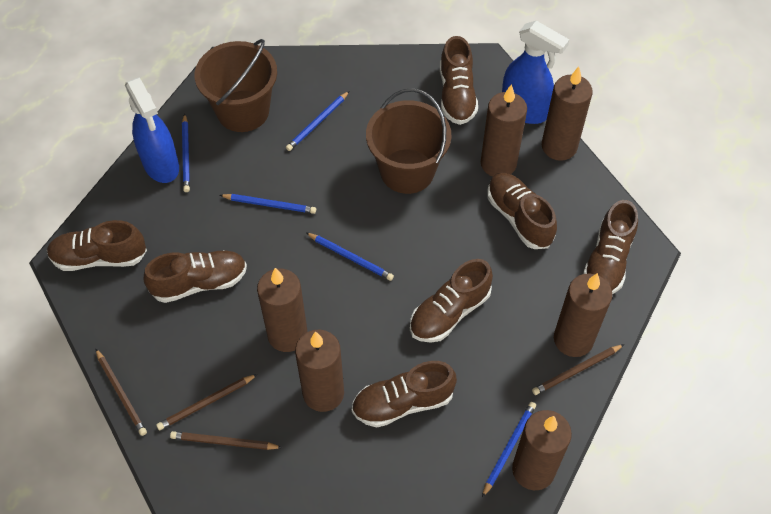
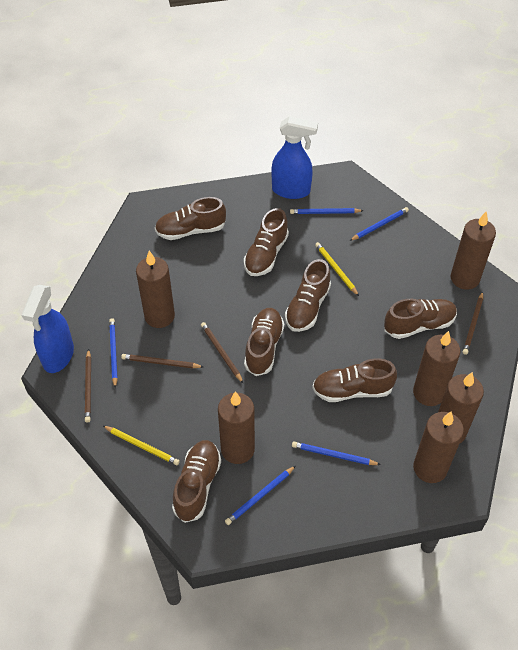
brown bucket: 2 -> 0
yellow pencil: 0 -> 2

